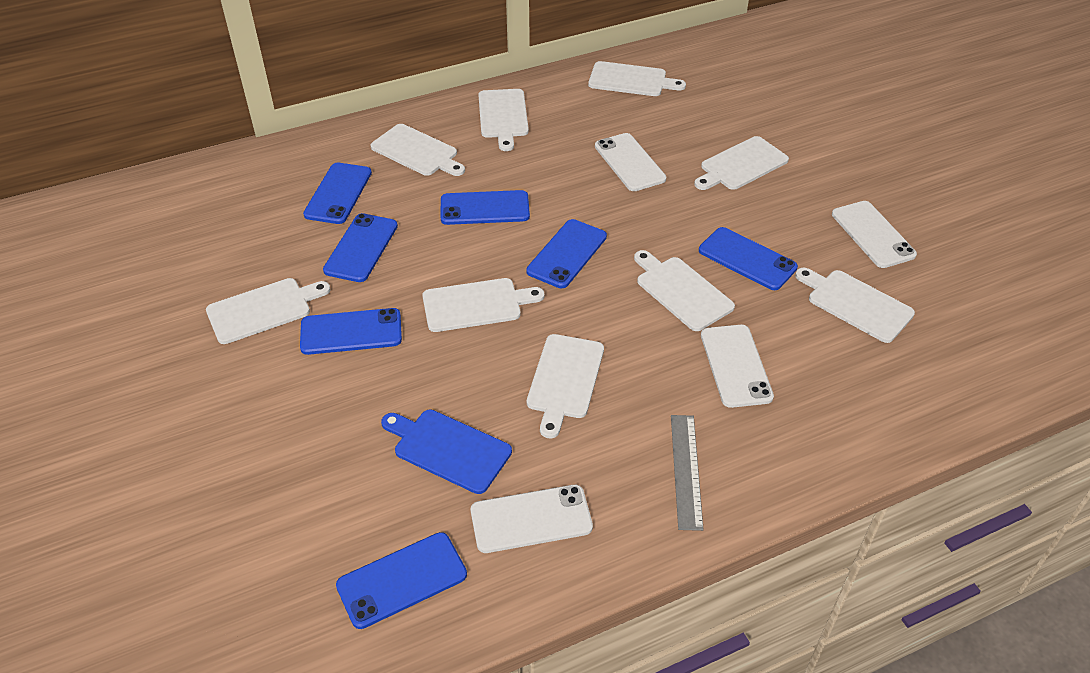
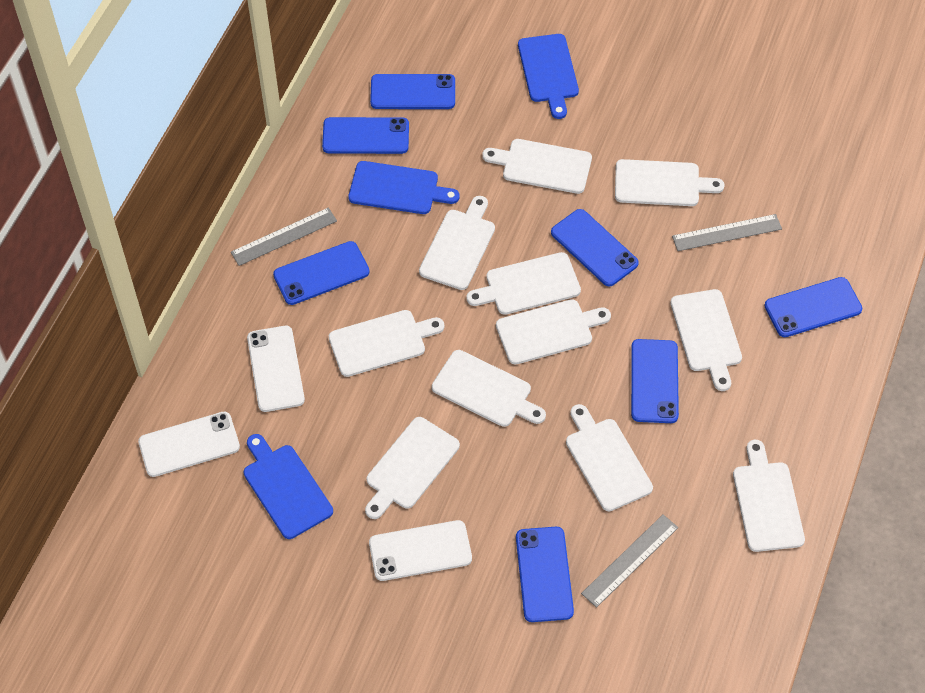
blue cutting board: 1 -> 3
grey ruler: 1 -> 3
white cutting board: 9 -> 11
white phone: 4 -> 3

